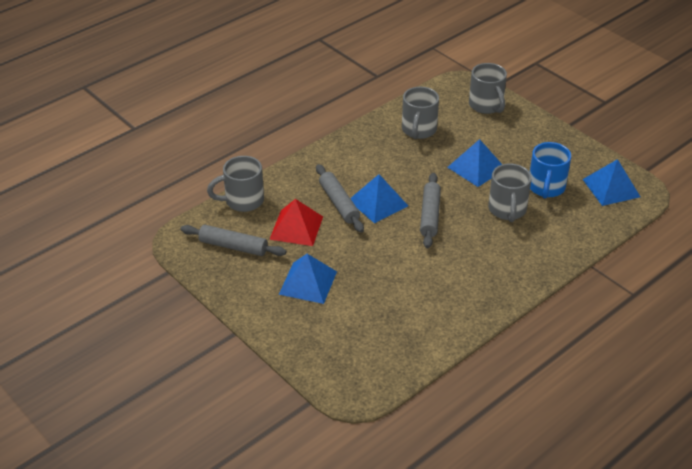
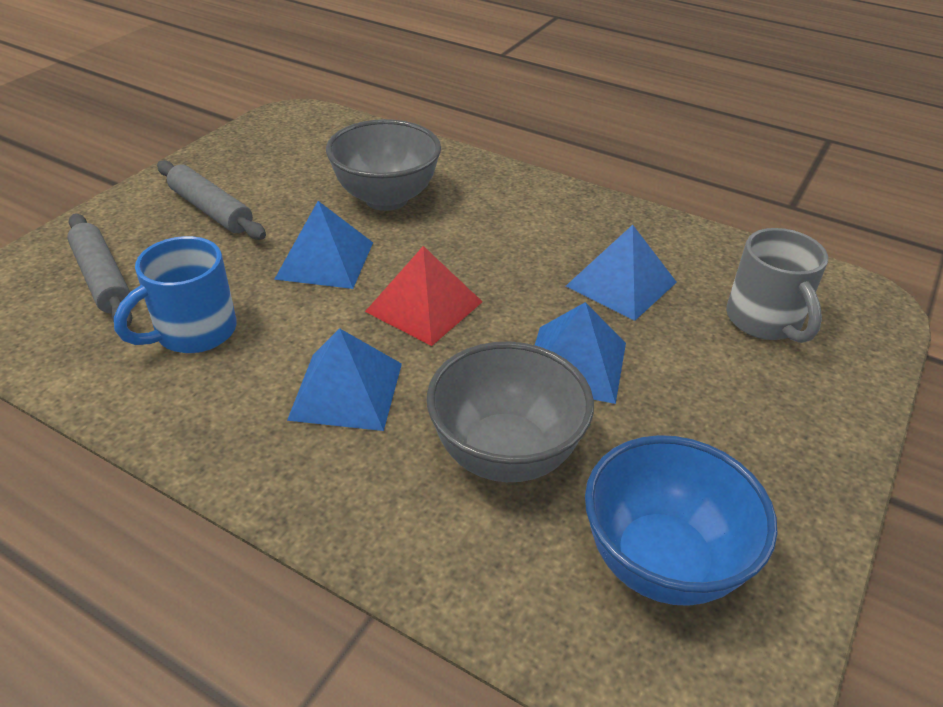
blue bowl: 0 -> 1
grey bowl: 0 -> 2
grey mug: 4 -> 1
grey rolling pin: 3 -> 2

